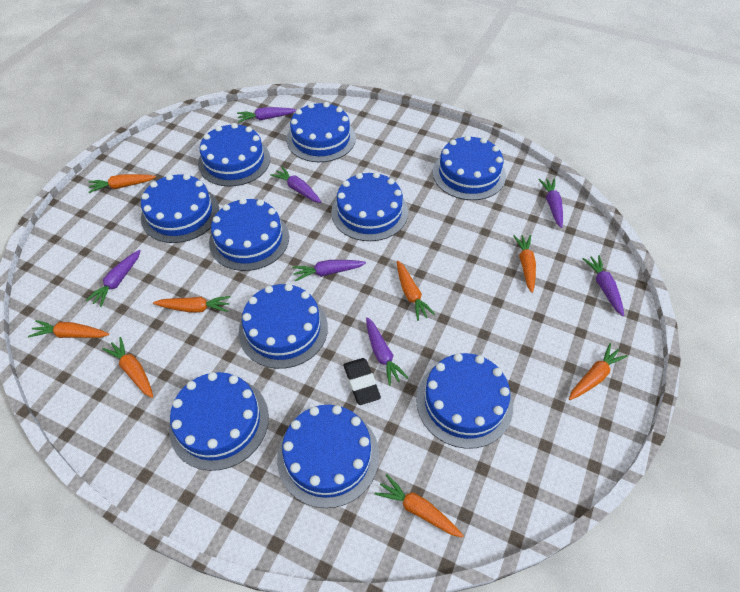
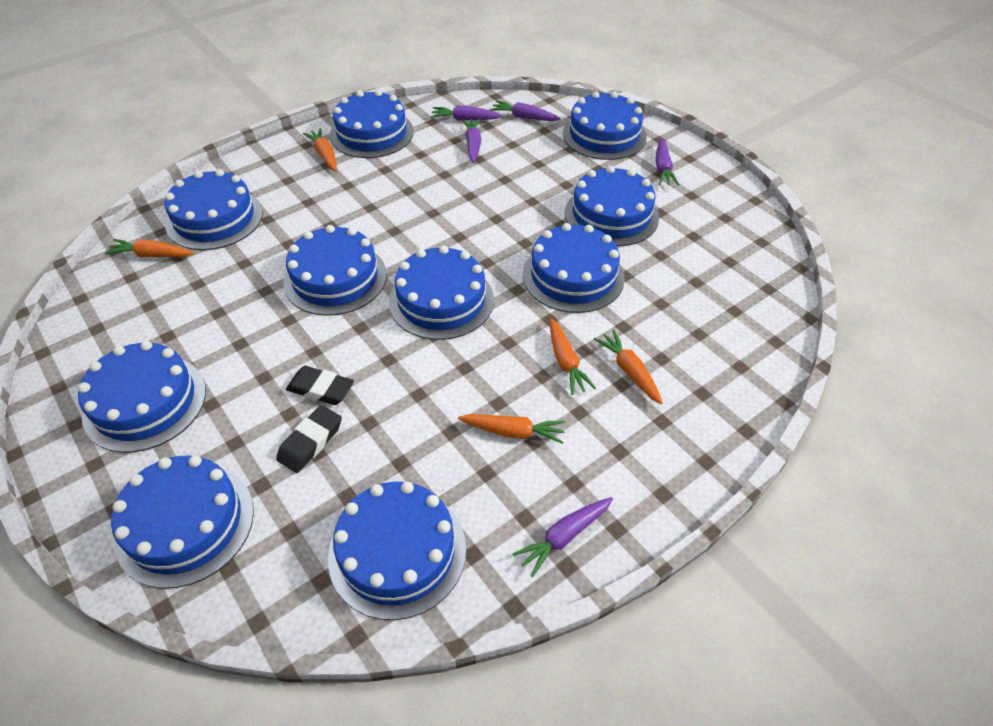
black eraser: 1 -> 2
orange carrot: 8 -> 5
purple carrot: 7 -> 5

